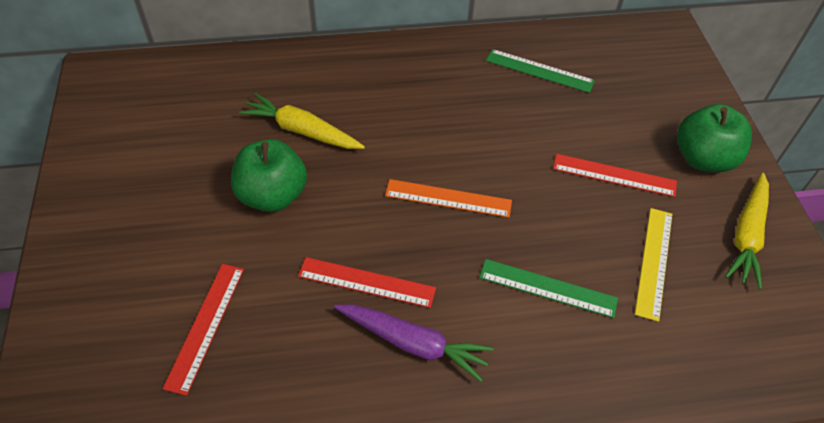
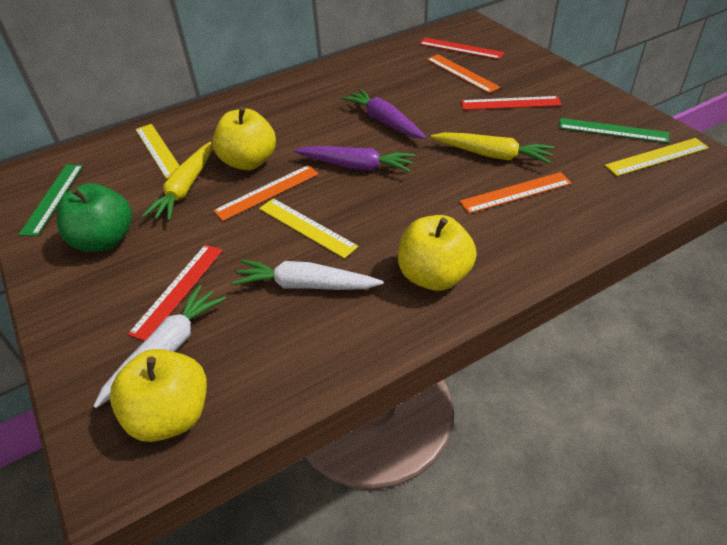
green apple: 2 -> 1
orange ruler: 1 -> 3
purple carrot: 1 -> 2
white carrot: 0 -> 2
yellow apple: 0 -> 3
yellow ruler: 1 -> 3

